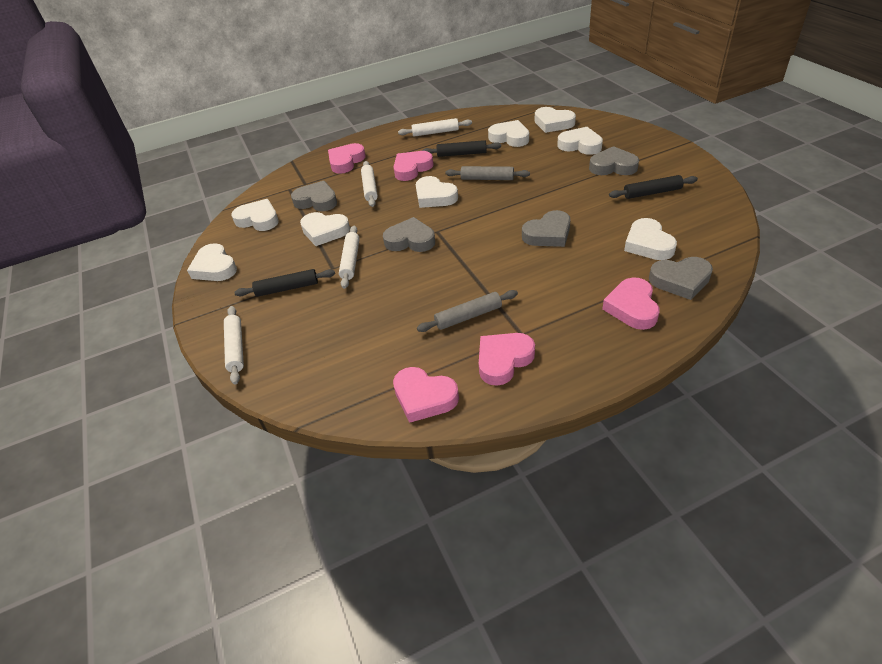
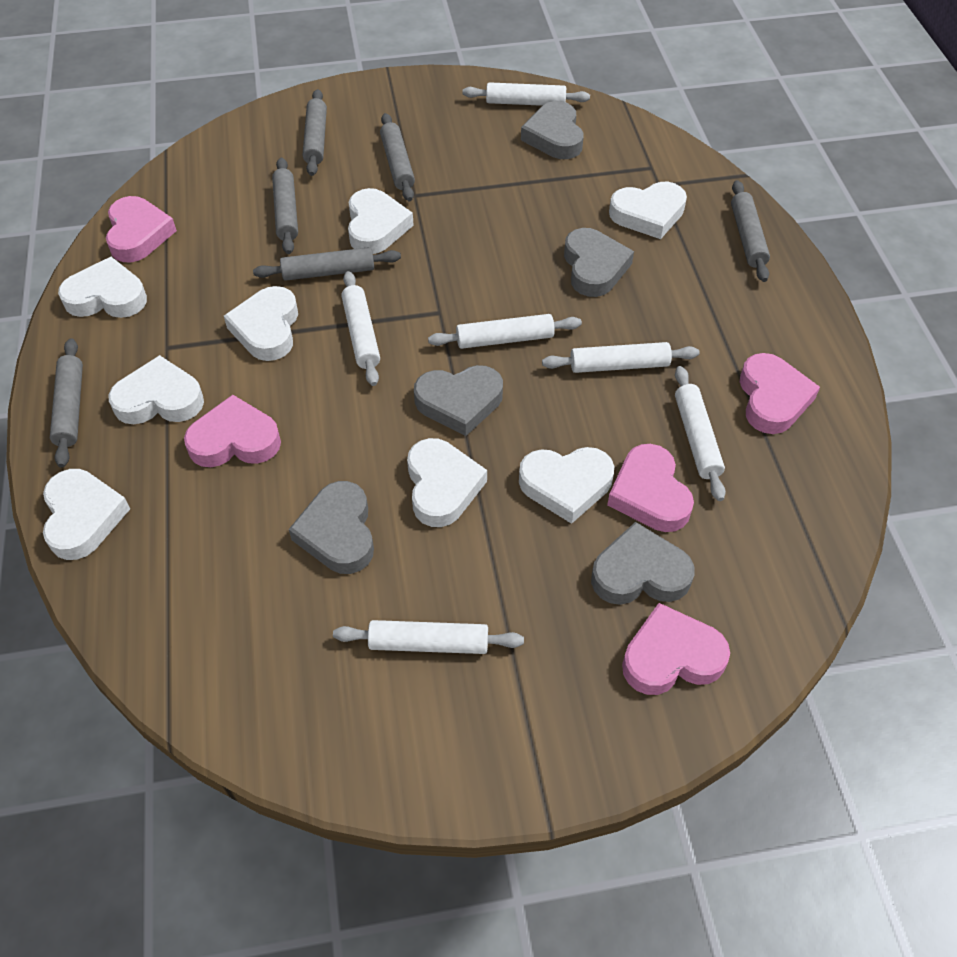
black rolling pin: 3 -> 0
grey rolling pin: 2 -> 6
white rolling pin: 4 -> 6

